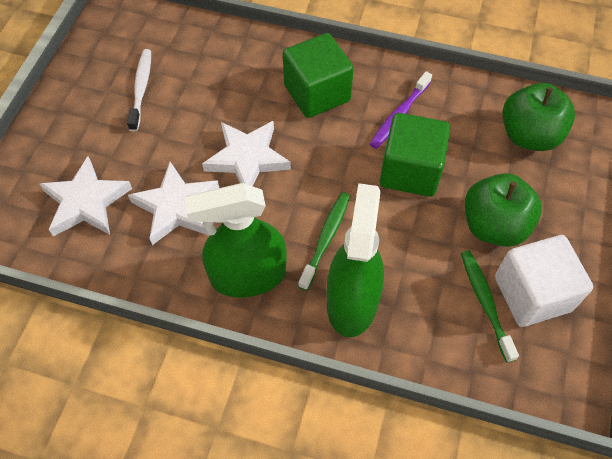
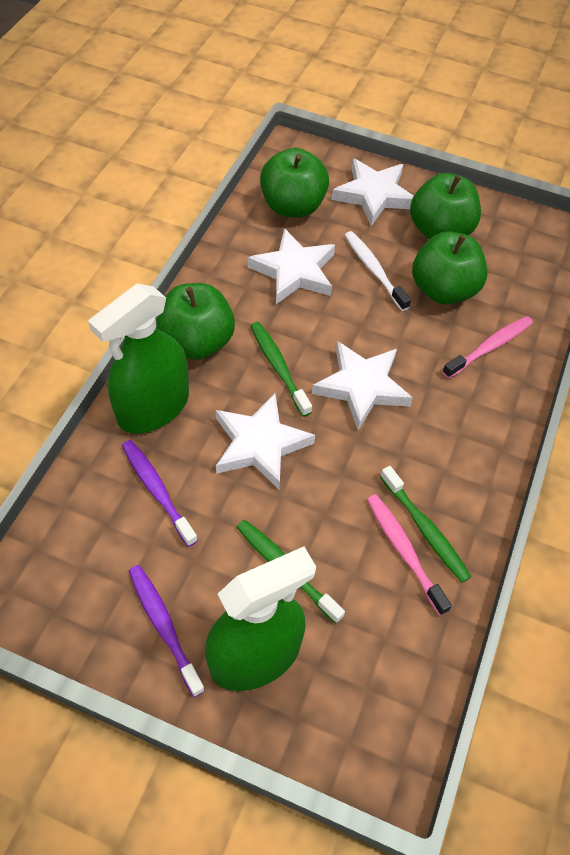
green apple: 2 -> 4
green cube: 2 -> 0
green toothbrush: 2 -> 3
pink toothbrush: 0 -> 2
purple toothbrush: 1 -> 2
white cube: 1 -> 0
white star: 3 -> 4

